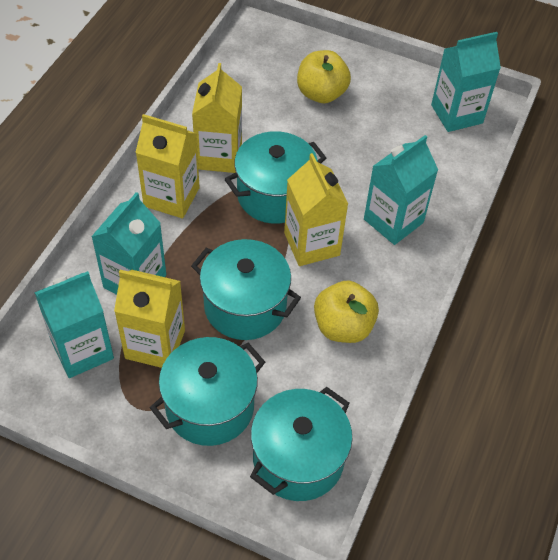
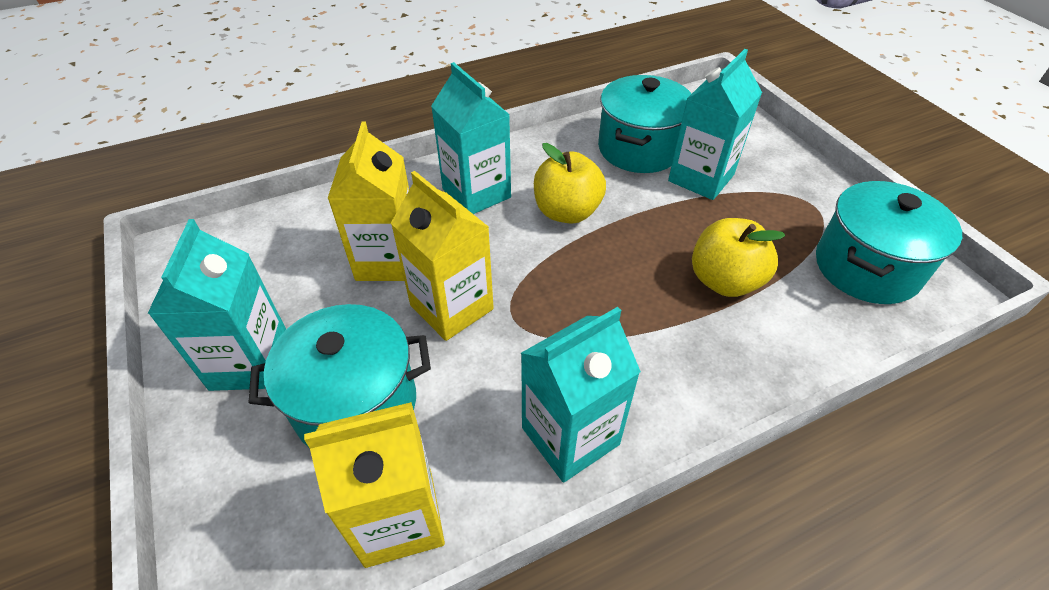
turquoise pot: 4 -> 3
yellow carton: 4 -> 3

